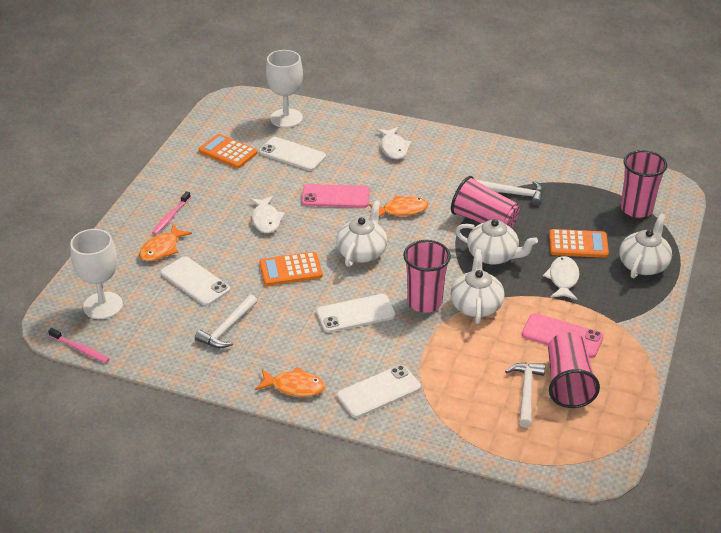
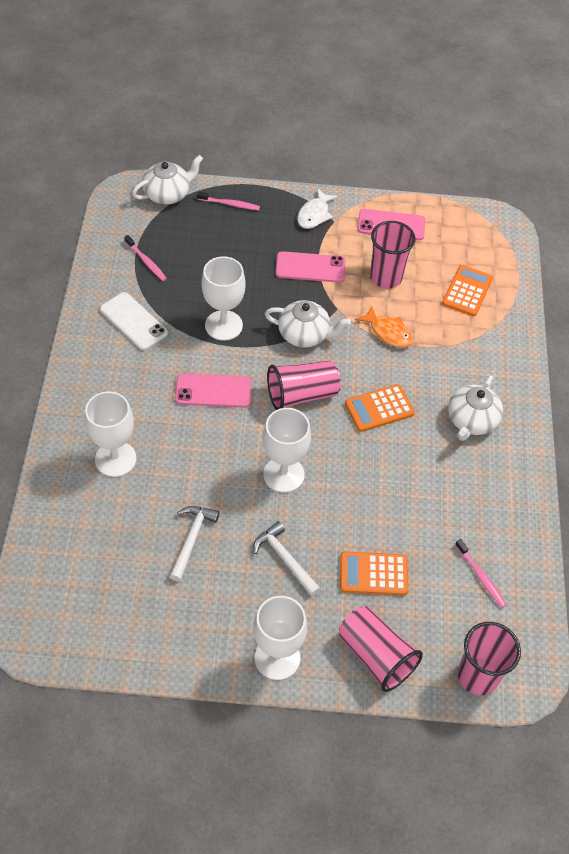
orange fish: 3 -> 1
pink phone: 2 -> 3
pink toothbrush: 2 -> 3
white fish: 3 -> 1
white goblet: 2 -> 4
white hammer: 3 -> 2
white phone: 4 -> 1
white teapot: 4 -> 3

